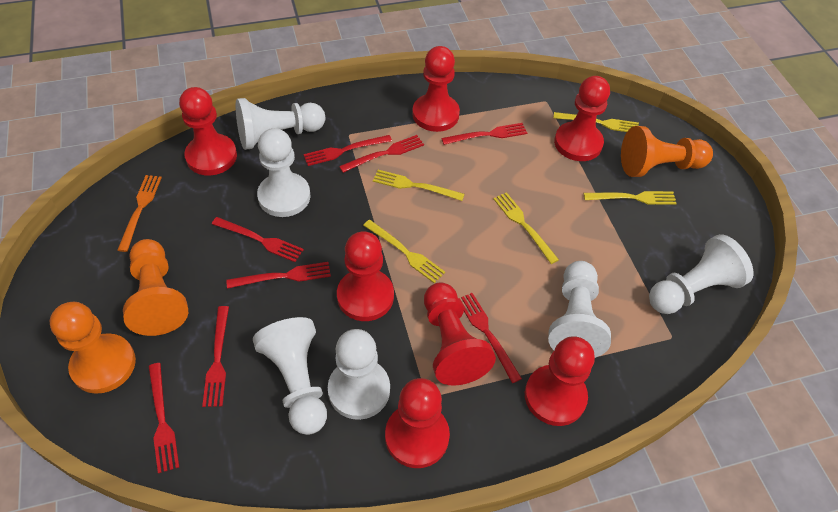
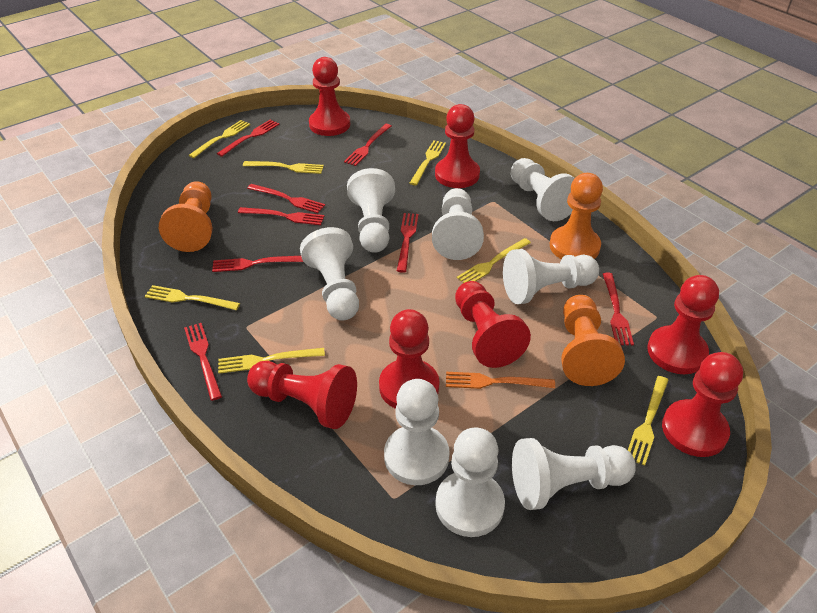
white pawn: 6 -> 8
yellow fork: 5 -> 7

